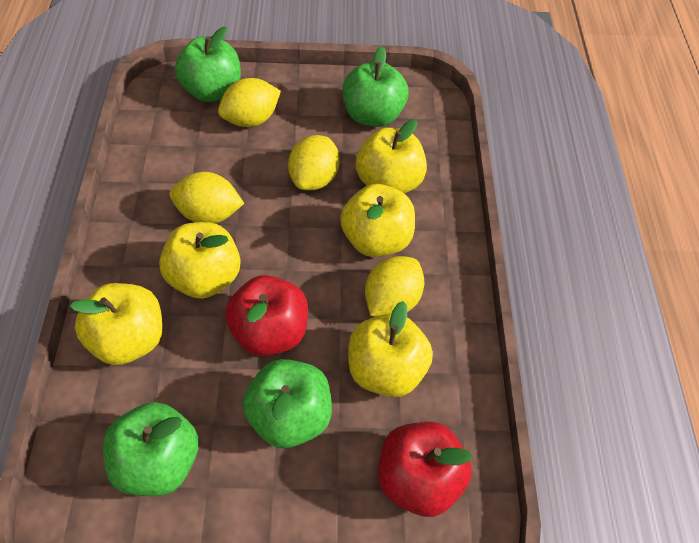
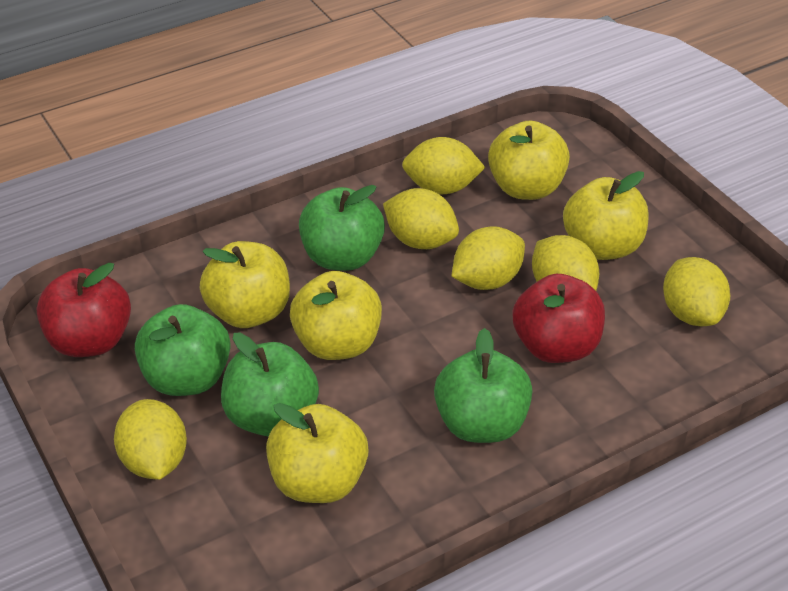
yellow lemon: 4 -> 6

